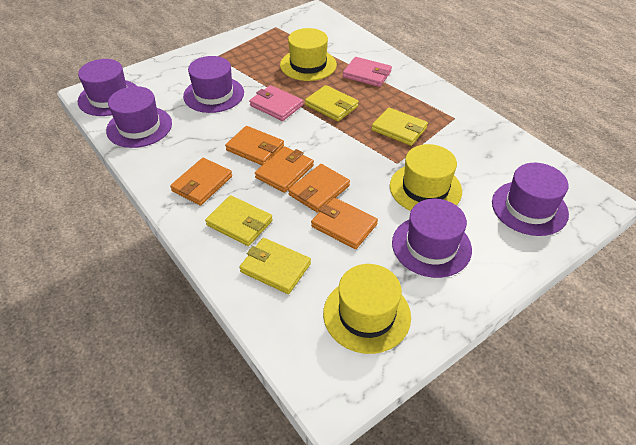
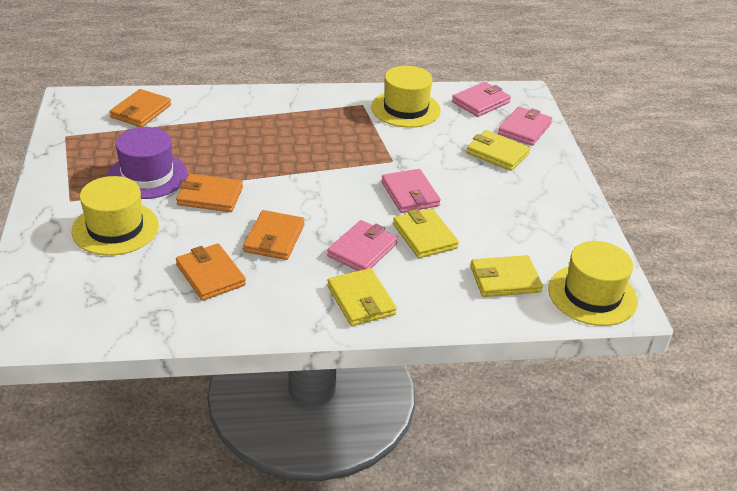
orange wallet: 5 -> 4
pink wallet: 2 -> 4
purple hat: 5 -> 1

